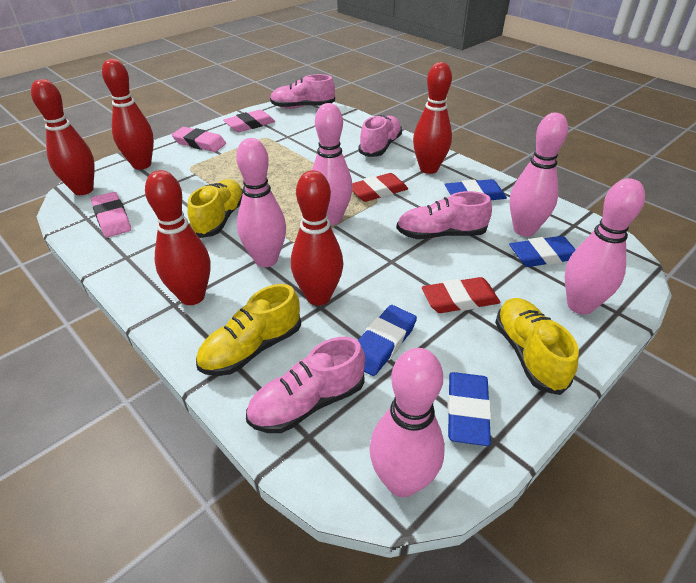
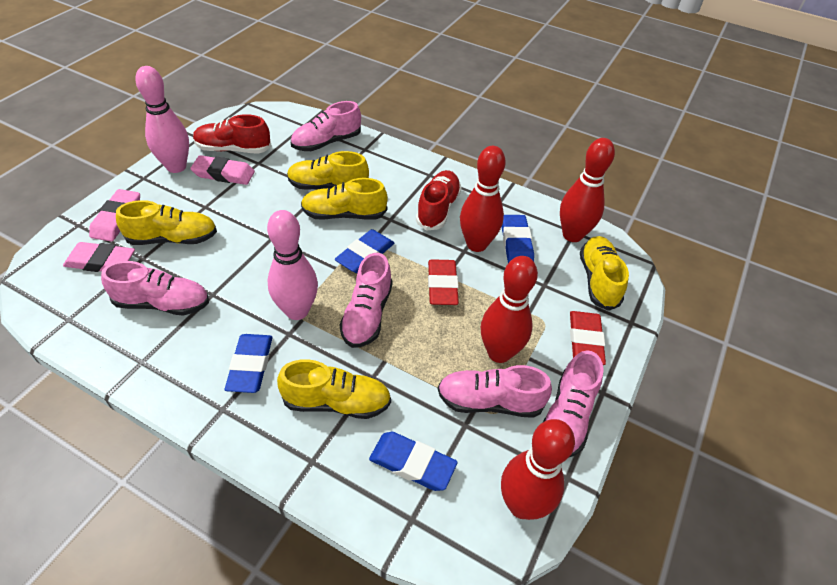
pink bowling pin: 5 -> 2
pink shoe: 4 -> 5
red bowling pin: 5 -> 4
red shoe: 0 -> 2
yellow shoe: 3 -> 5

